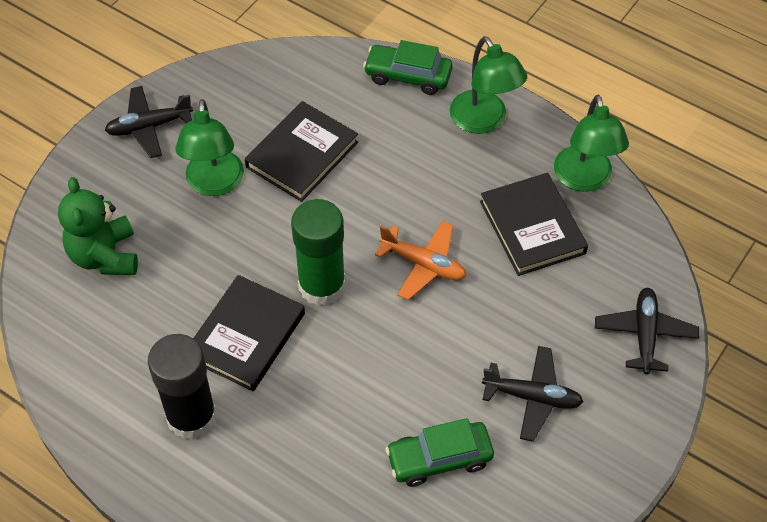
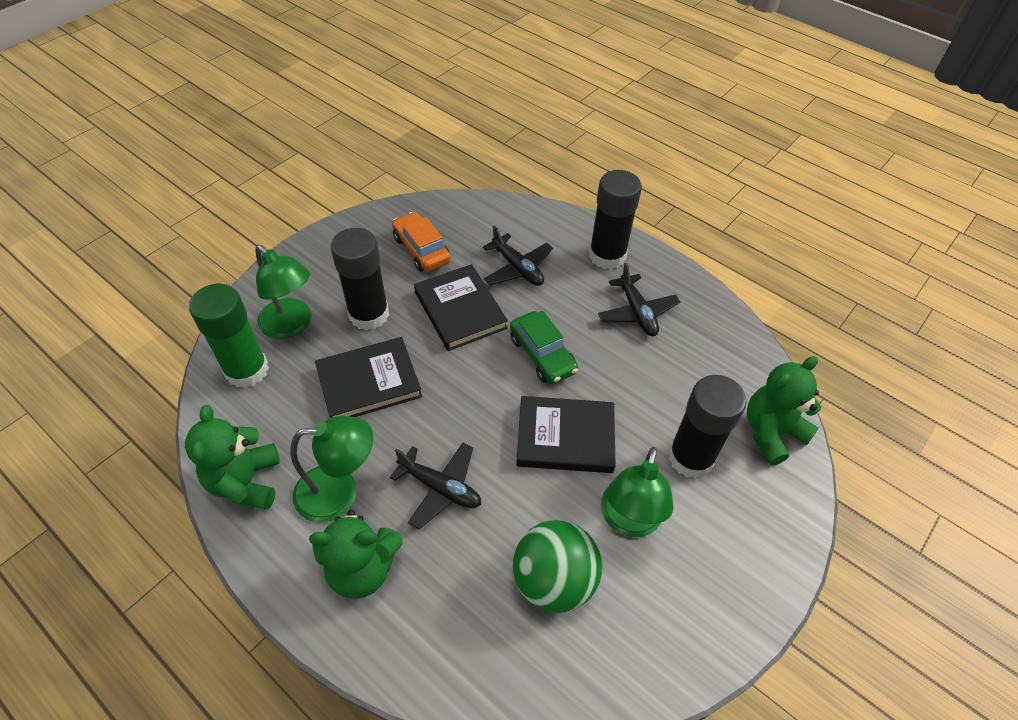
black glue stick: 1 -> 3
green ball: 0 -> 1
green car: 2 -> 1
green teddy bear: 1 -> 3
orange car: 0 -> 1
orange plane: 1 -> 0

